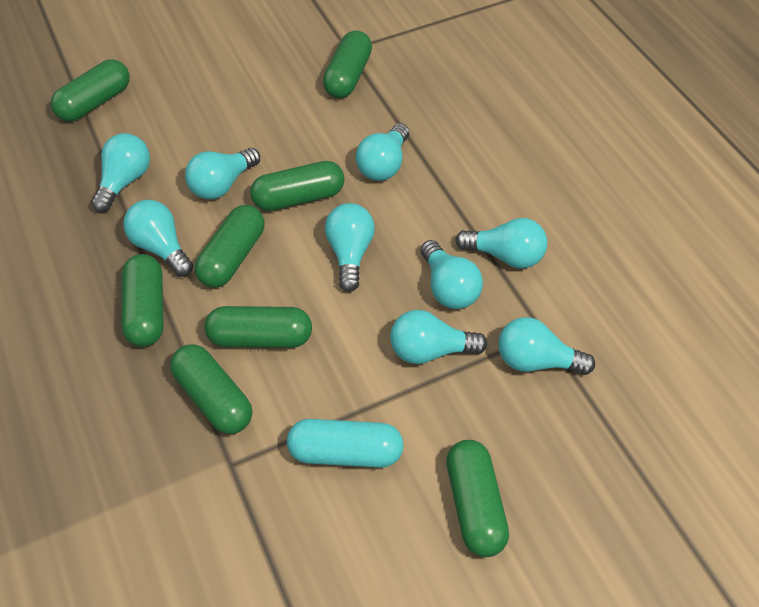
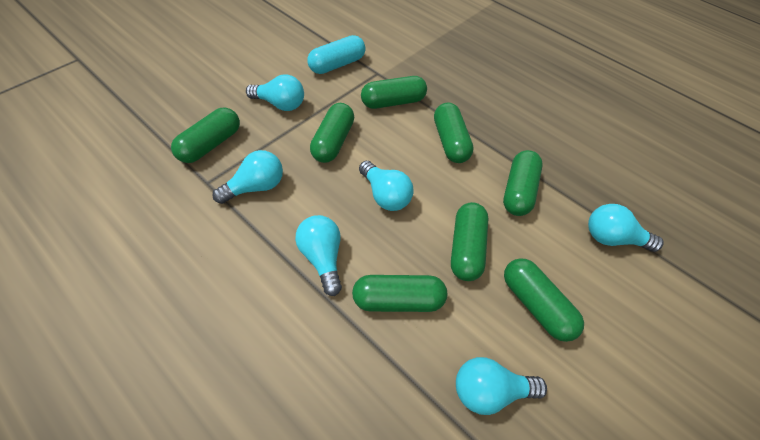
turquoise light bulb: 9 -> 6

